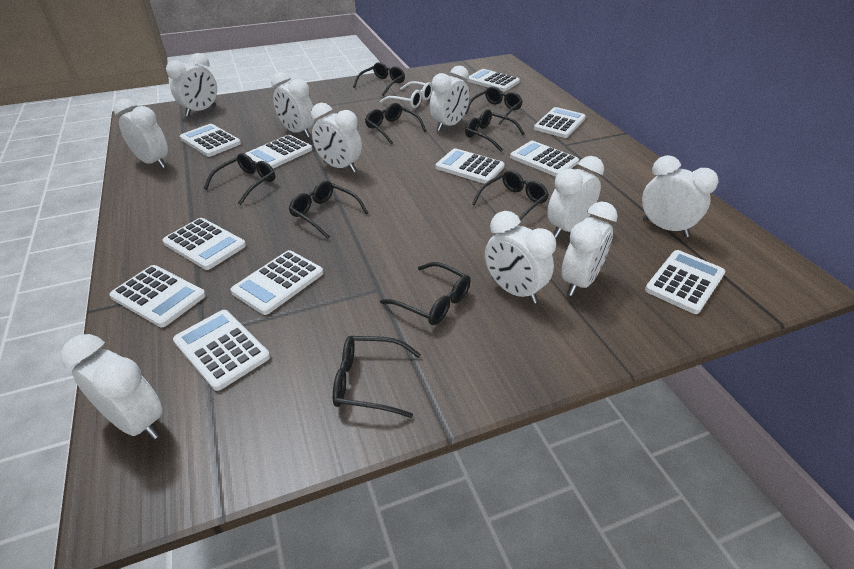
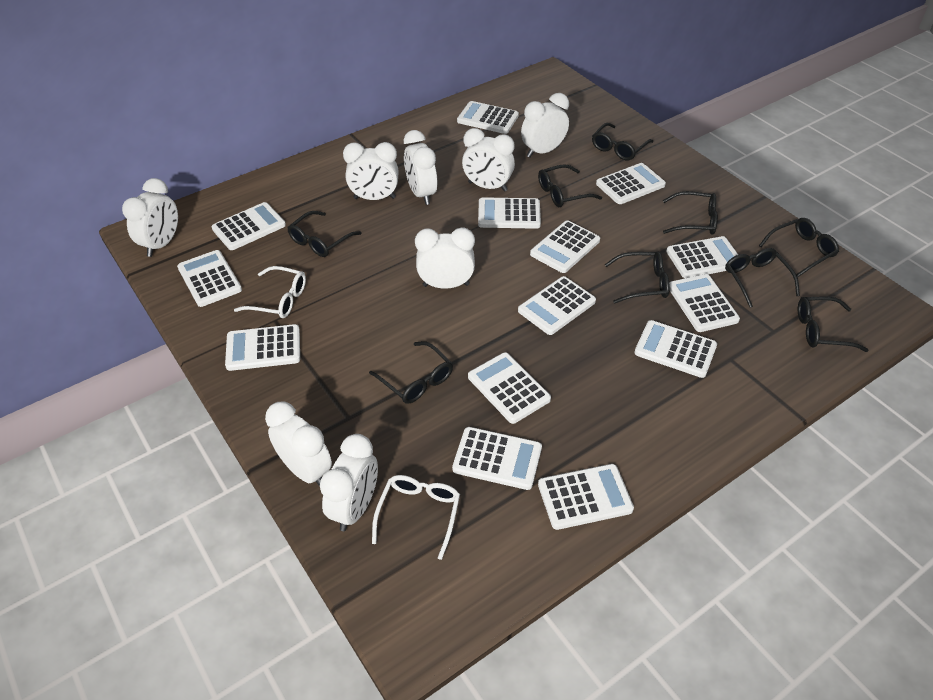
white calculator: 11 -> 14
white clock: 10 -> 8
white glasses: 1 -> 2

